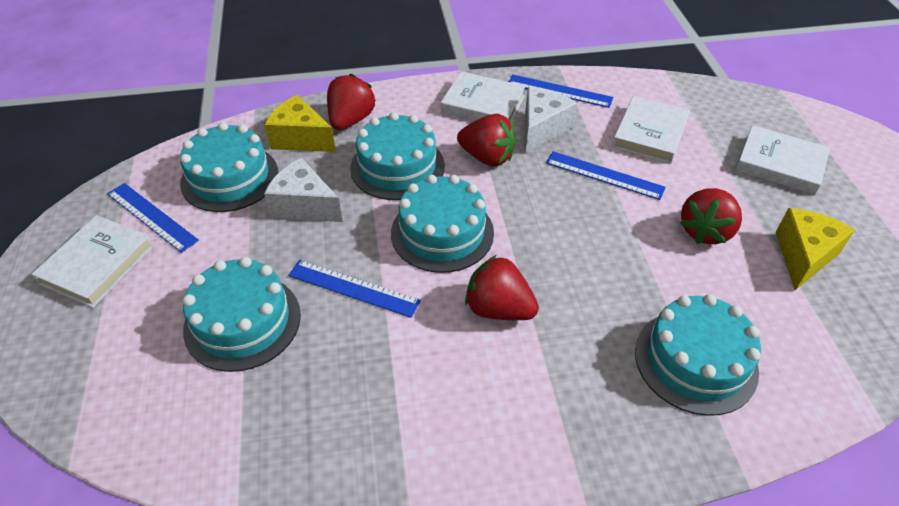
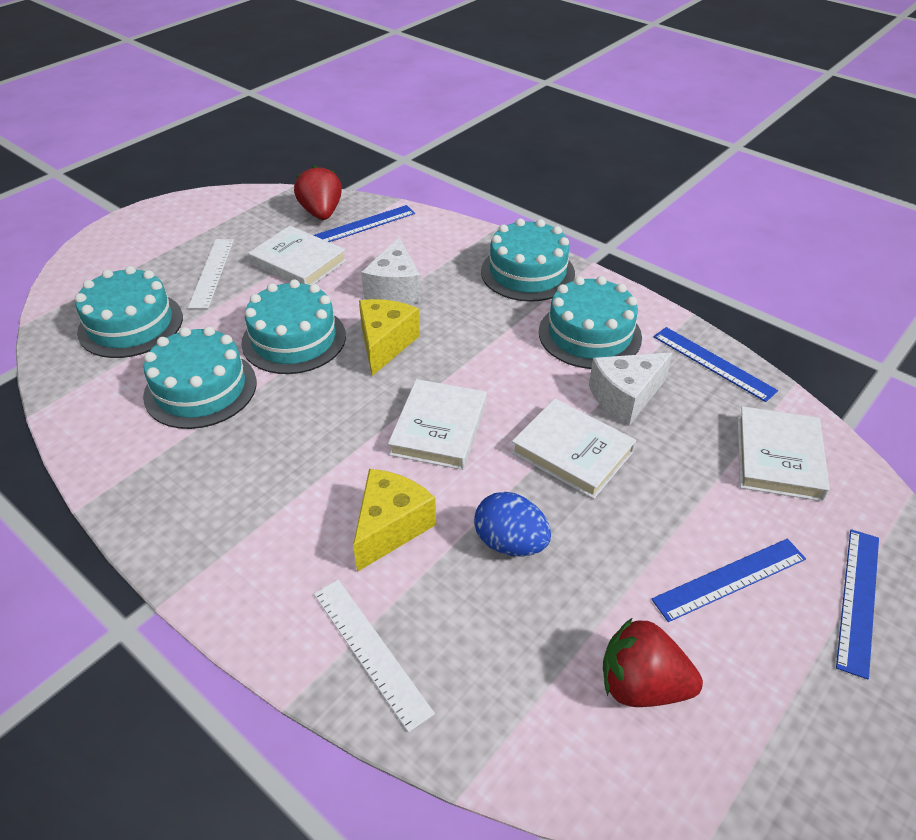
blue egg: 0 -> 1
red strawberry: 4 -> 2
white ruler: 0 -> 2

